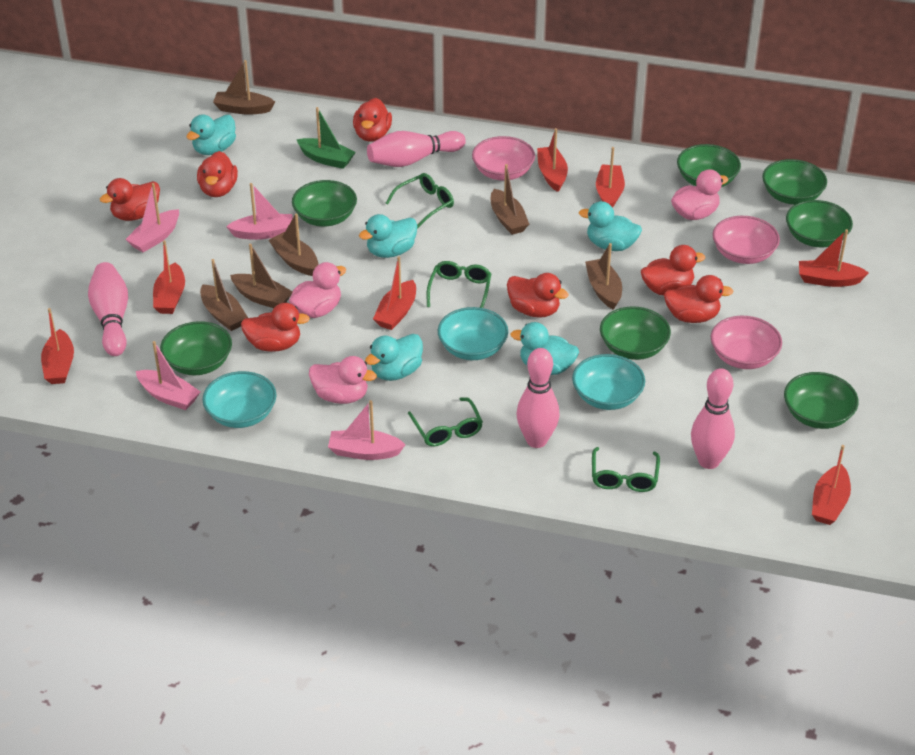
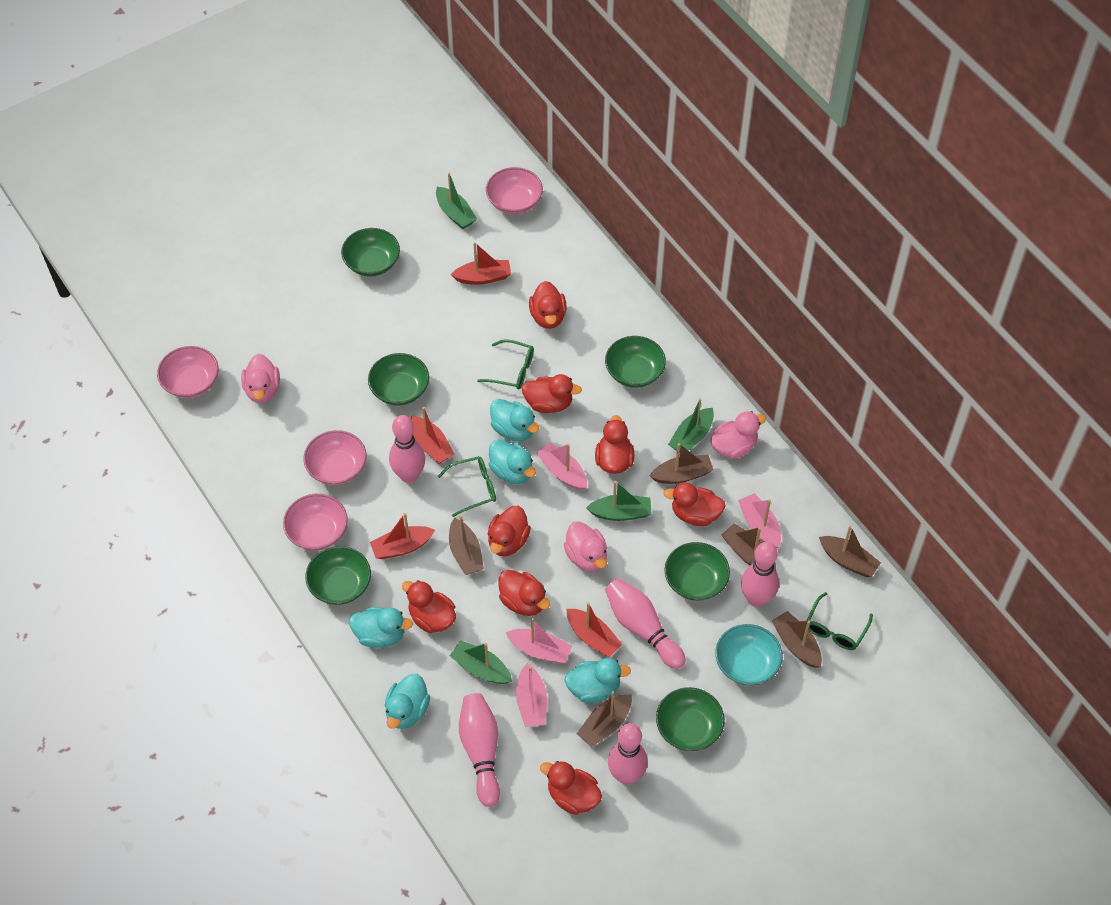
green boat: 1 -> 4
green bowl: 7 -> 6
green glasses: 4 -> 3
pink bowl: 3 -> 4
pink bowling pin: 4 -> 5
red boat: 7 -> 4
red duck: 7 -> 8
turquoise bowl: 3 -> 1

